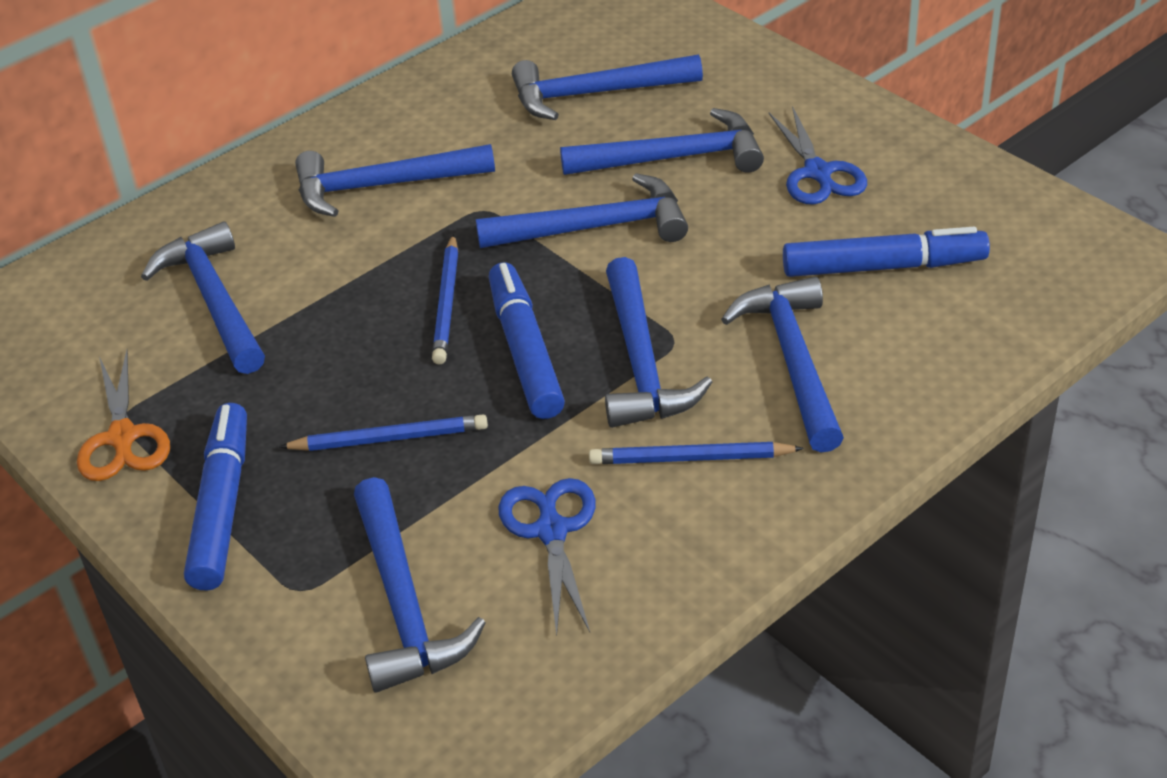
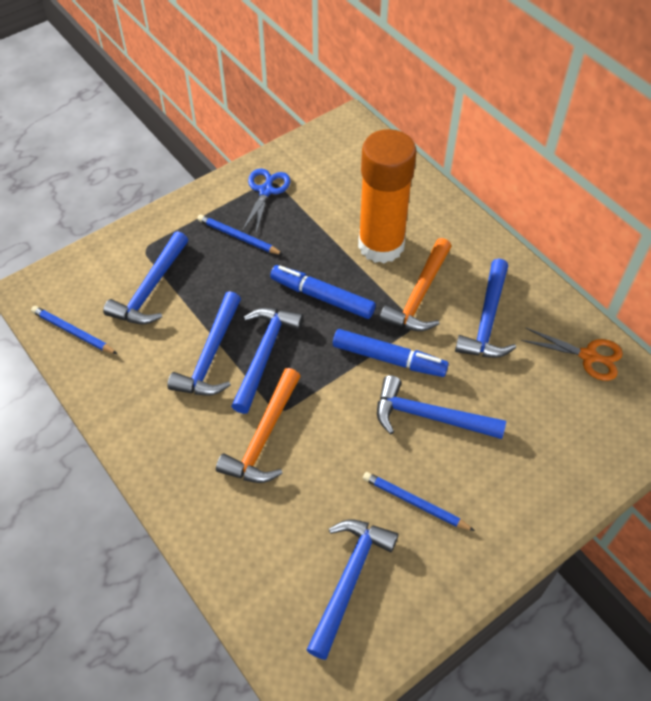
blue hammer: 8 -> 6
blue marker: 3 -> 2
blue scissors: 2 -> 1
orange glue stick: 0 -> 1
orange hammer: 0 -> 2

